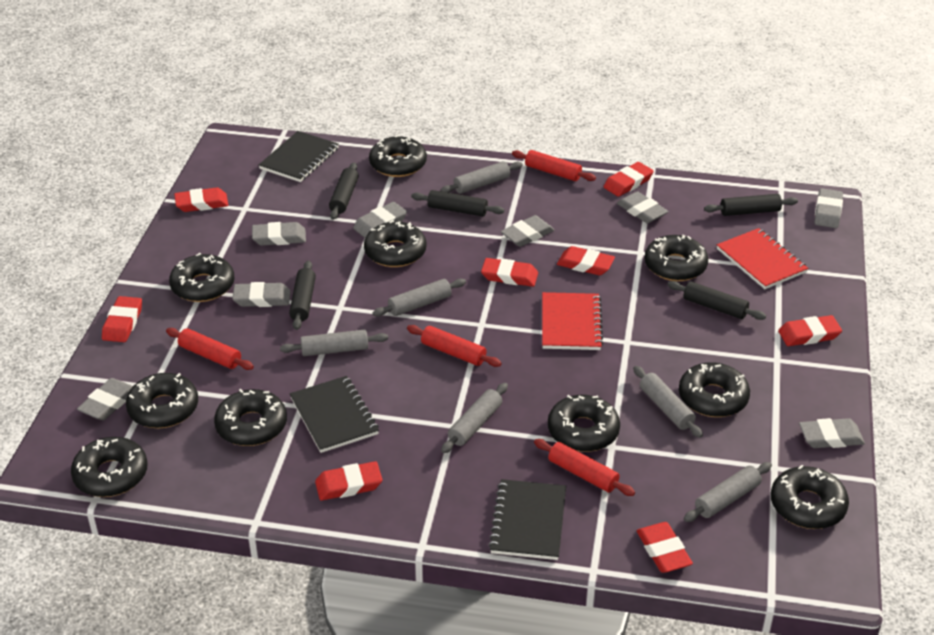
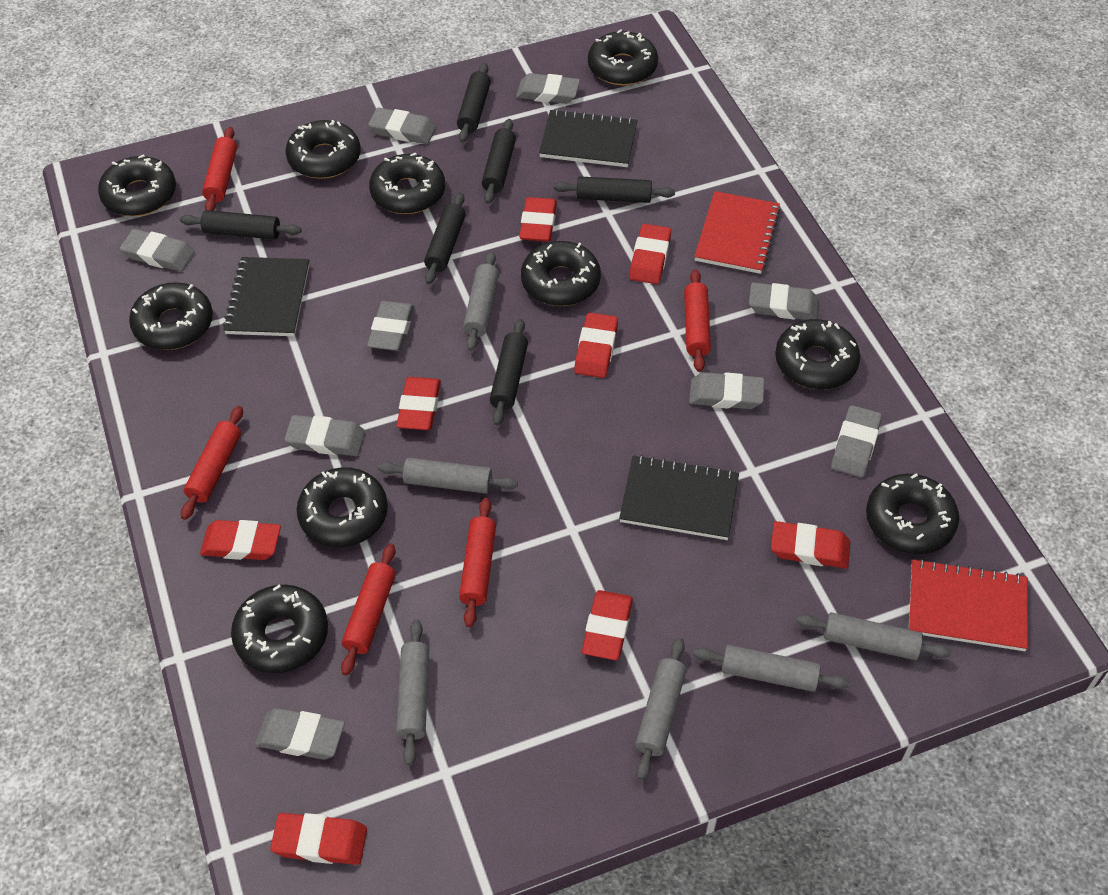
black rolling pin: 5 -> 6
grey eraser: 8 -> 9
red rolling pin: 4 -> 5

